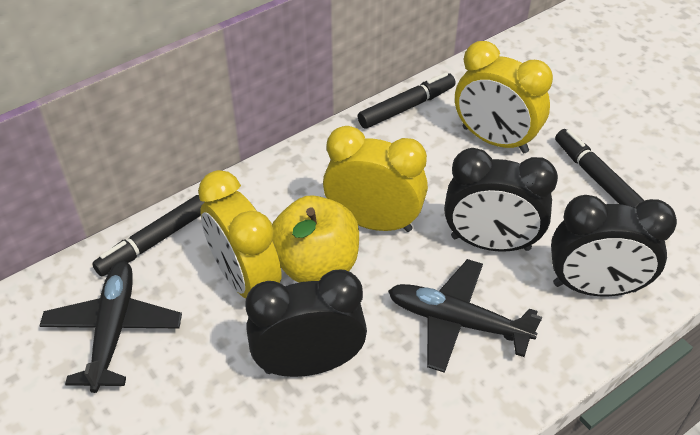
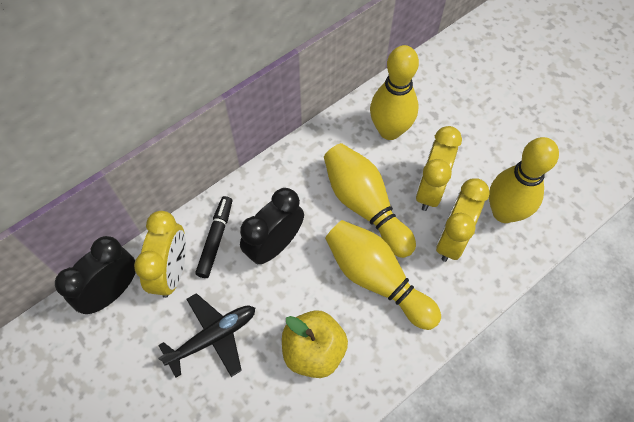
black clock: 3 -> 2
black marker: 3 -> 1
black plane: 2 -> 1
yellow bowling pin: 0 -> 4

